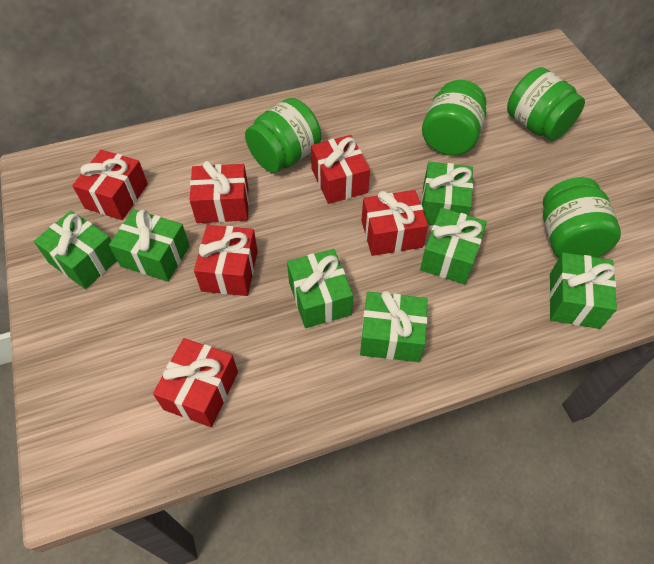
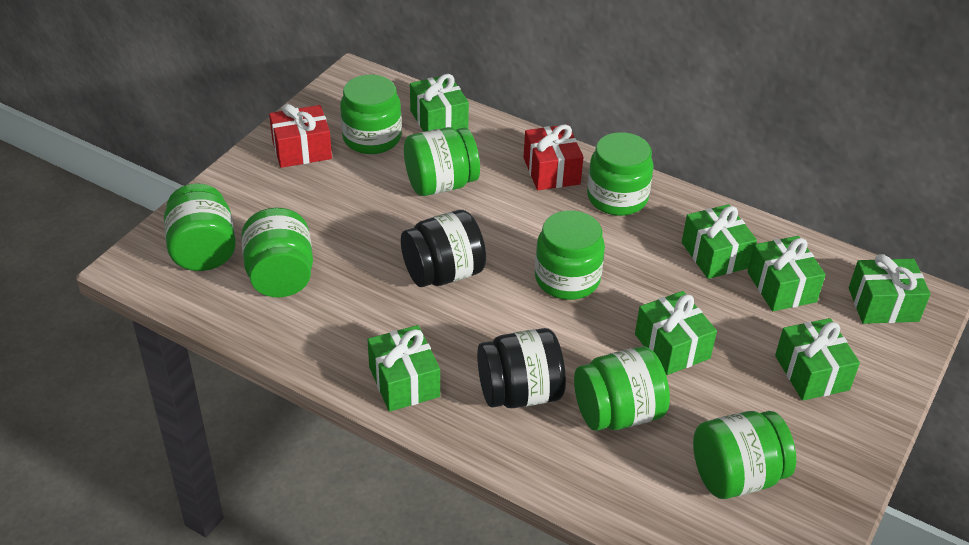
black jar: 0 -> 2
green jar: 4 -> 8
red gift: 6 -> 2

